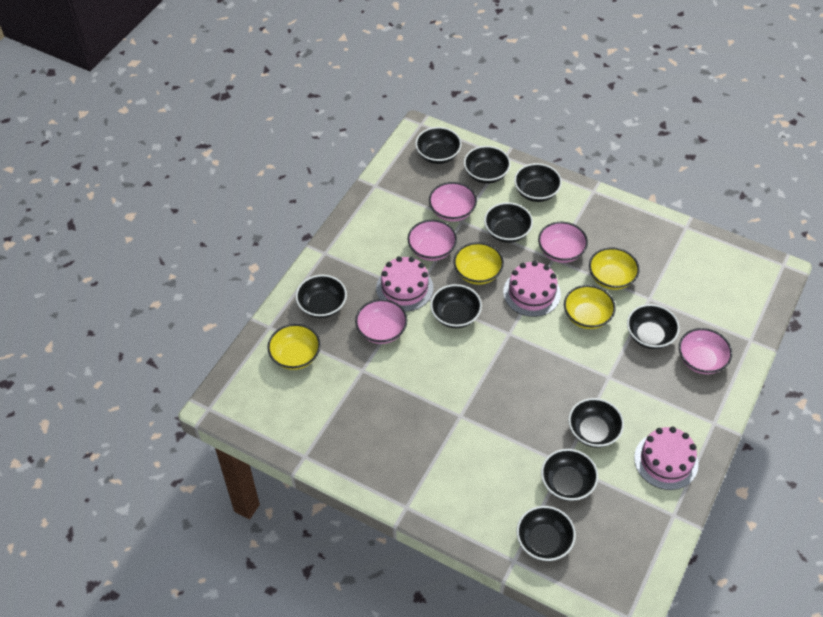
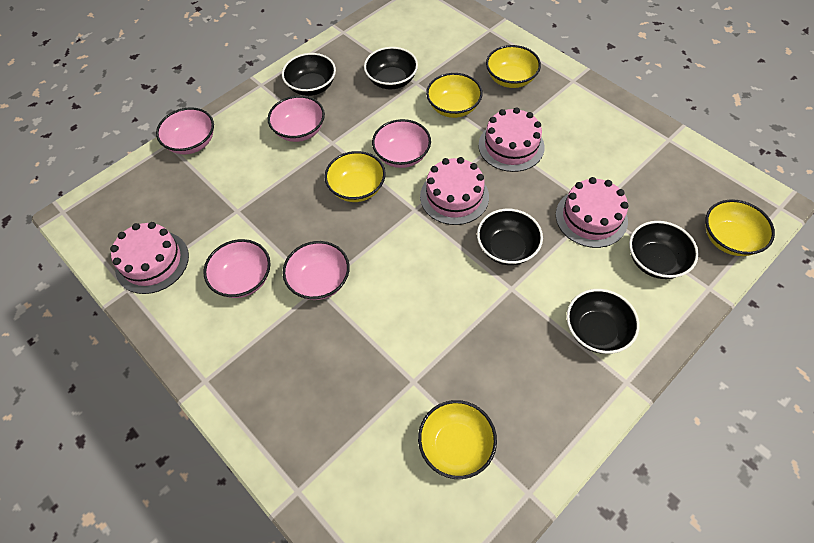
black bowl: 10 -> 5
pink cake: 3 -> 4
yellow bowl: 4 -> 5

